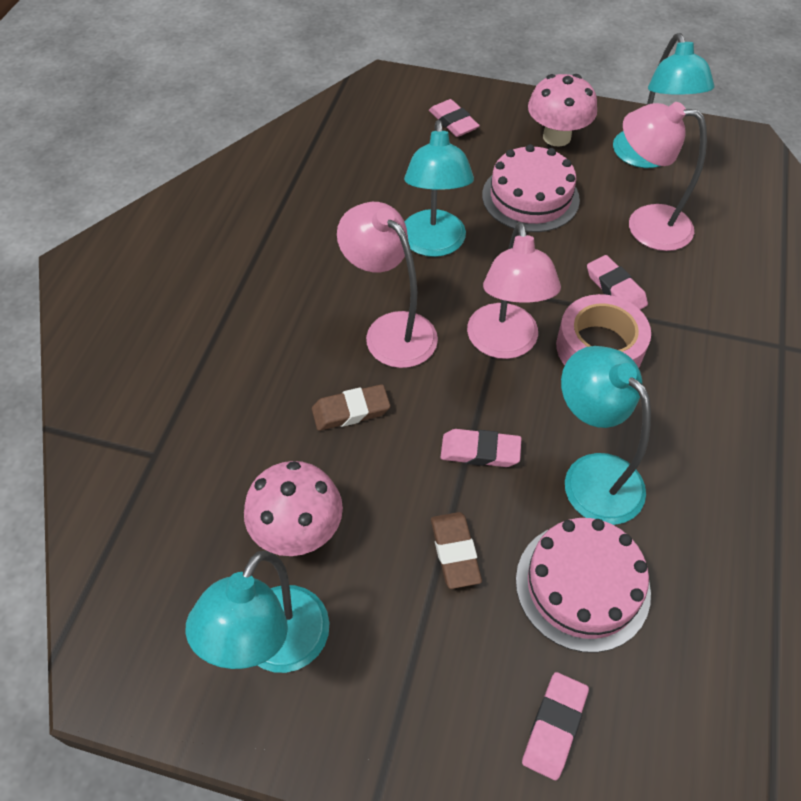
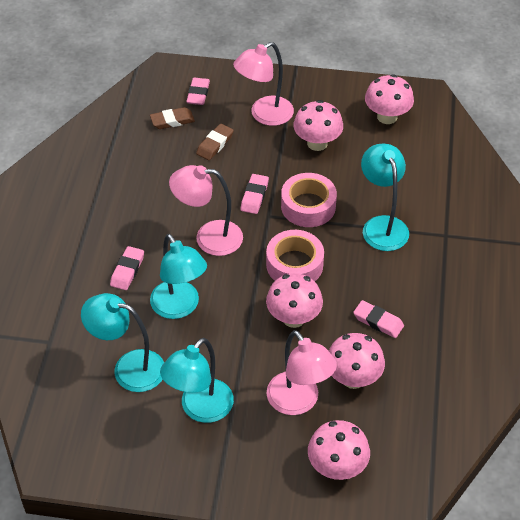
pink cake: 2 -> 0
pink mushroom: 2 -> 5
pink tape: 1 -> 2

